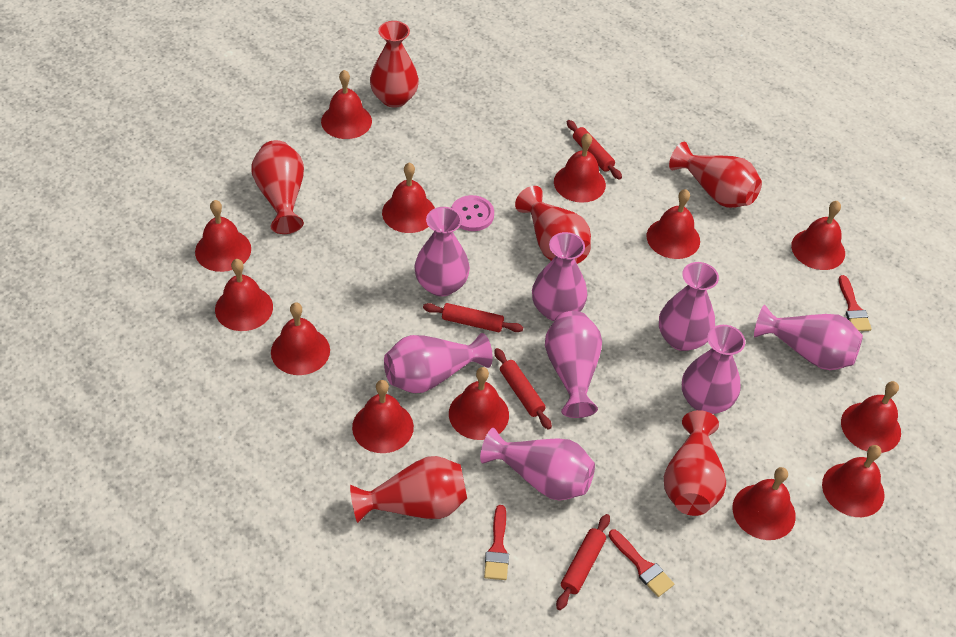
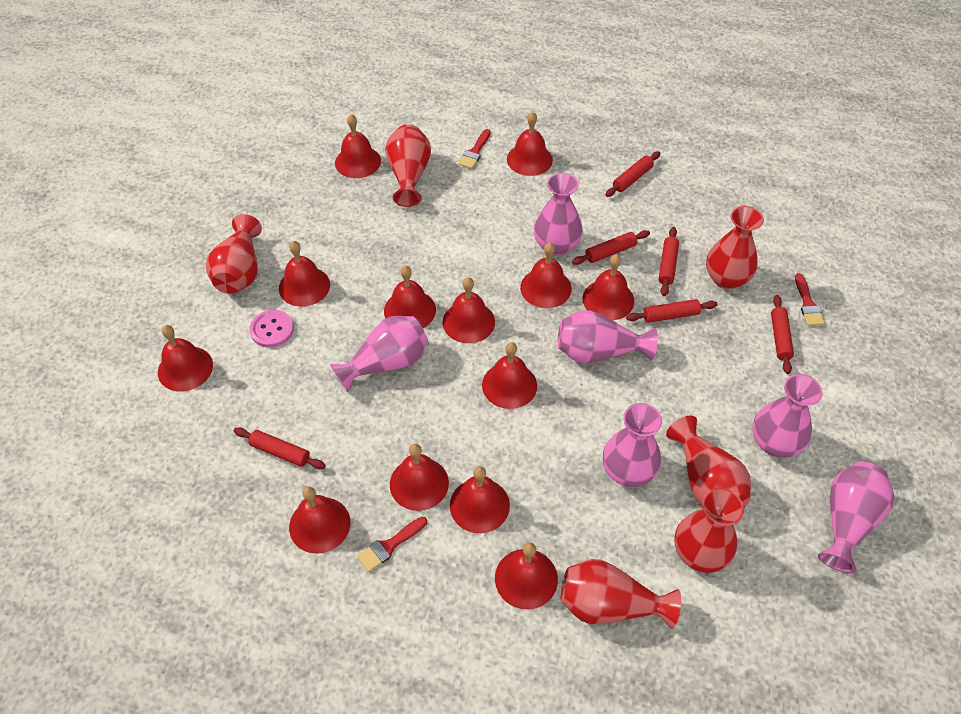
pink vase: 8 -> 6
red rolling pin: 4 -> 6

